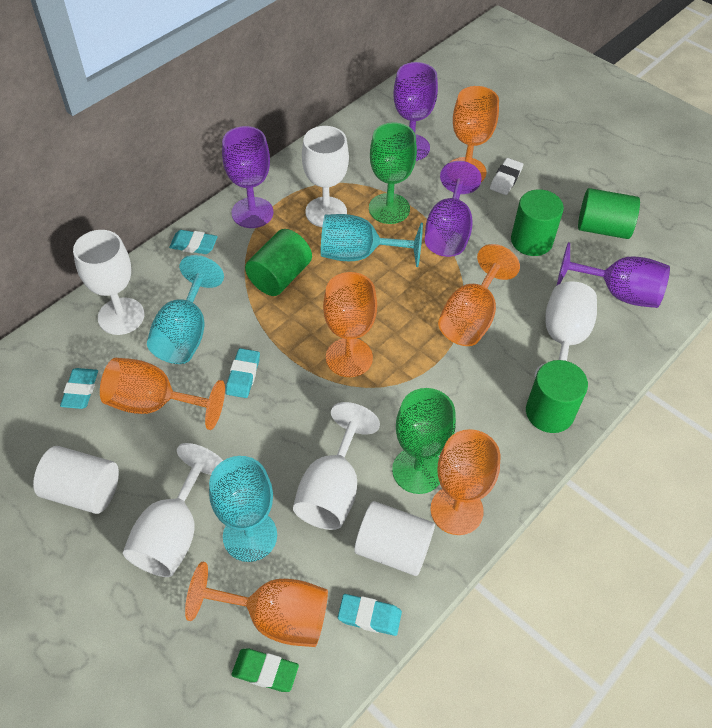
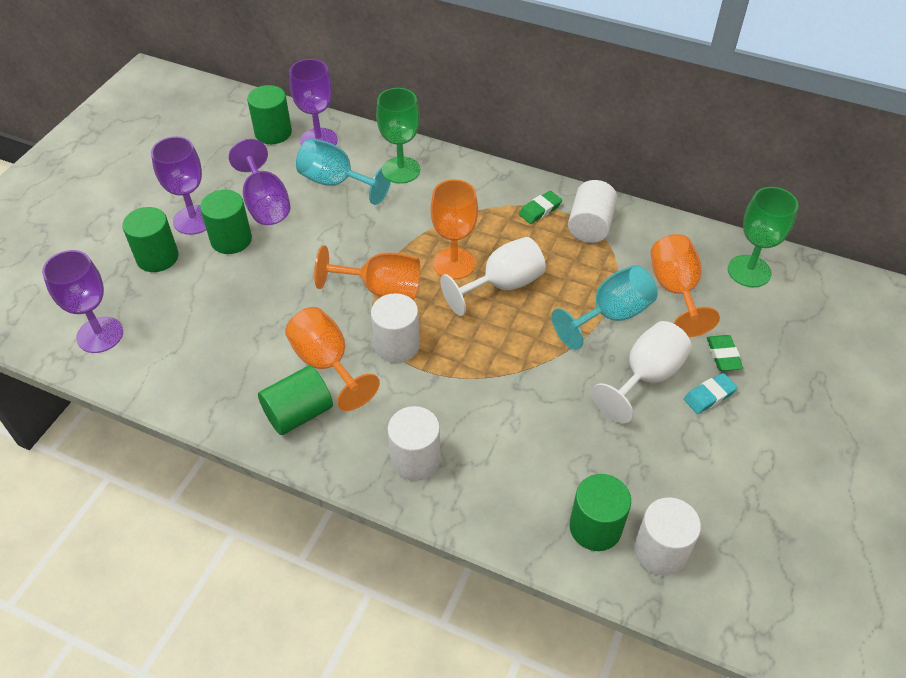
green cylinder: 4 -> 5
green eraser: 1 -> 2
orange goblet: 6 -> 4
turquoise eraser: 4 -> 1
turquoise goblet: 3 -> 2
white cylinder: 2 -> 4
white eraser: 1 -> 0
white goblet: 5 -> 2

